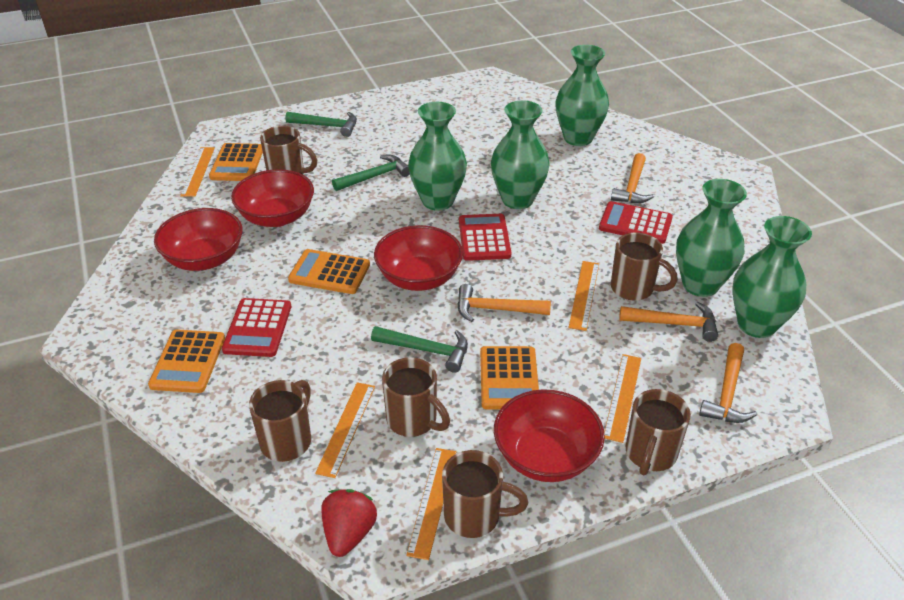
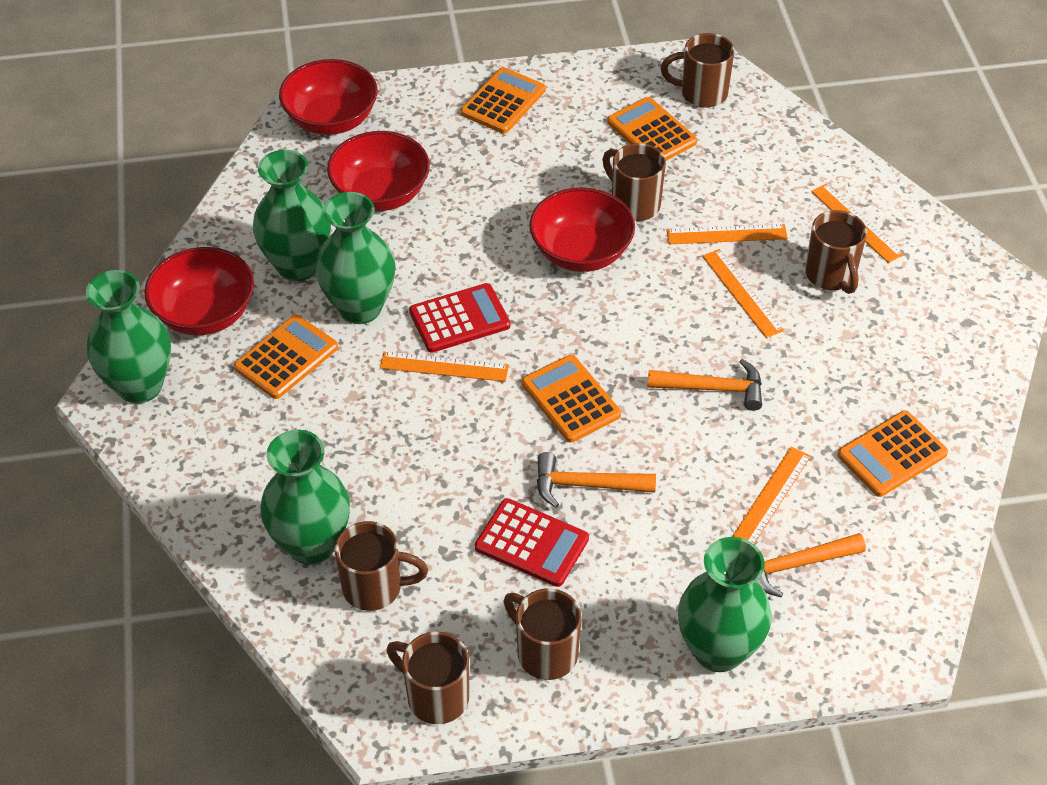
green hammer: 3 -> 0
orange calculator: 4 -> 5
orange hammer: 4 -> 3
red calculator: 3 -> 2
red strawberry: 1 -> 0

